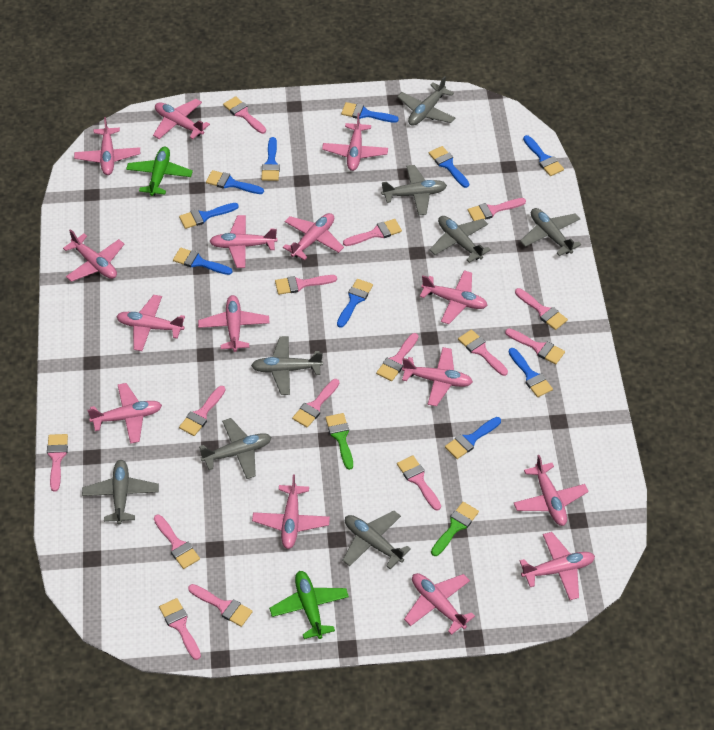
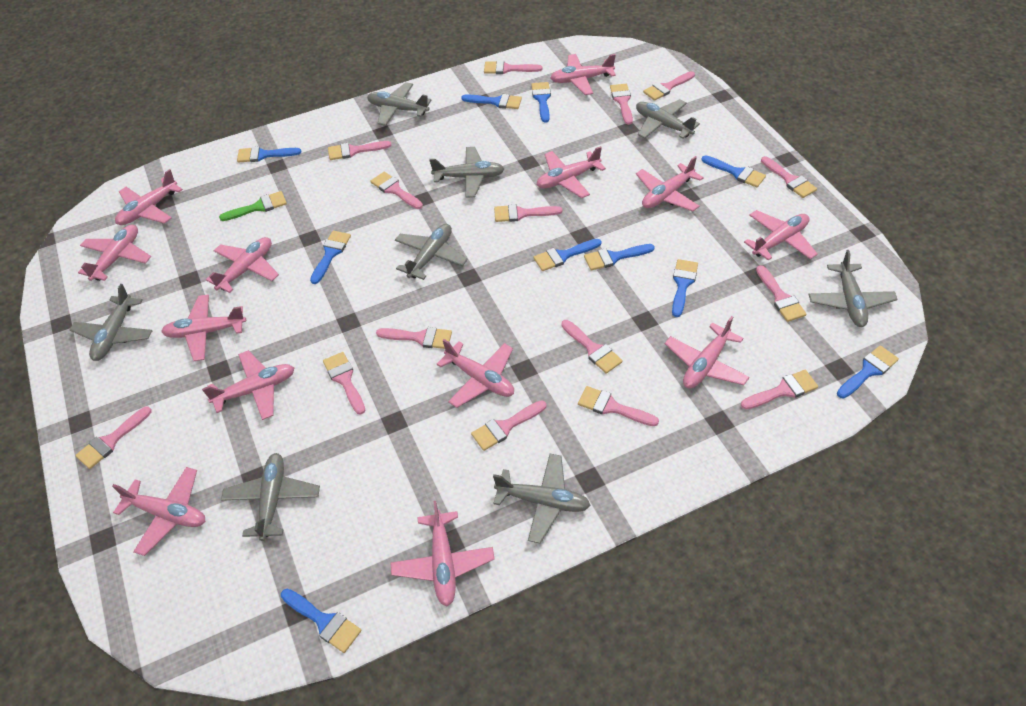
green brush: 2 -> 1
green plane: 2 -> 0
pink plane: 15 -> 13

